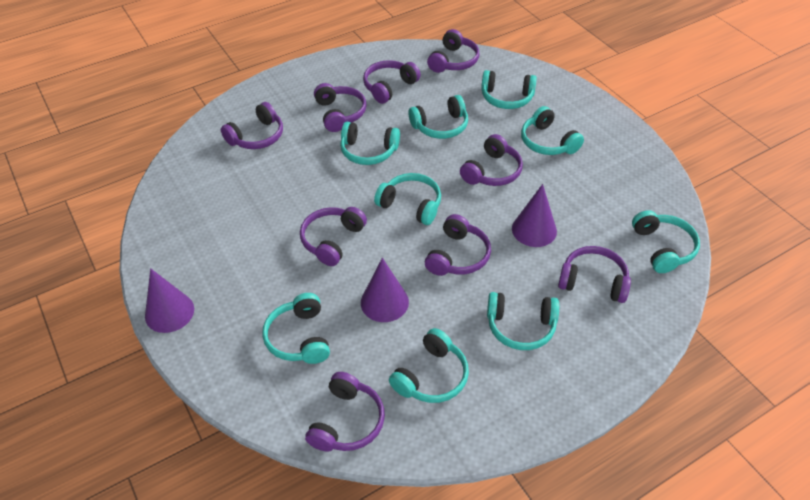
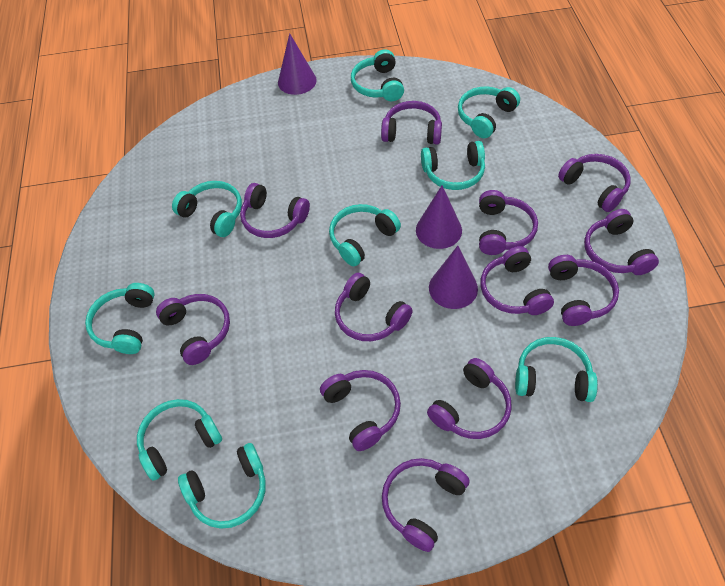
purple headphones: 9 -> 12

